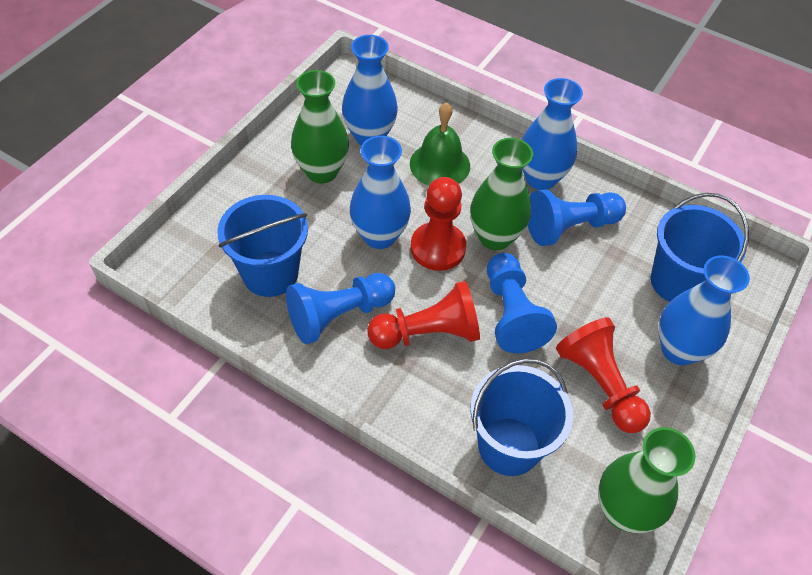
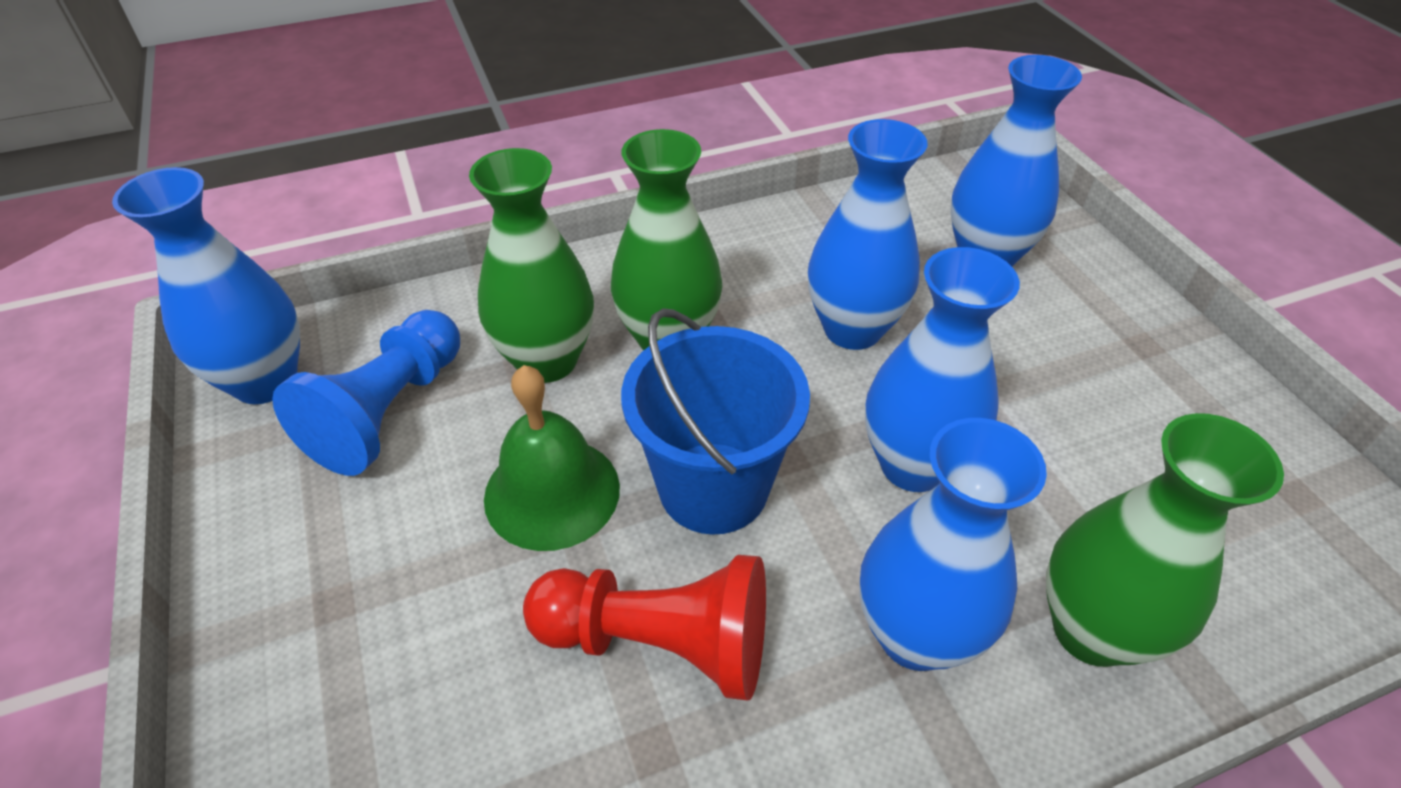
blue bucket: 3 -> 1
blue pawn: 3 -> 1
blue vase: 4 -> 5
red pawn: 3 -> 1

